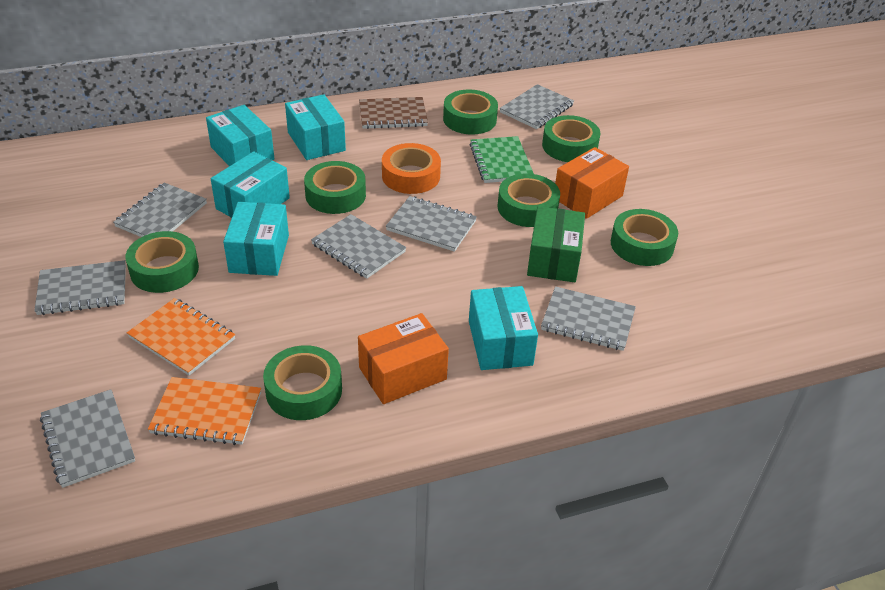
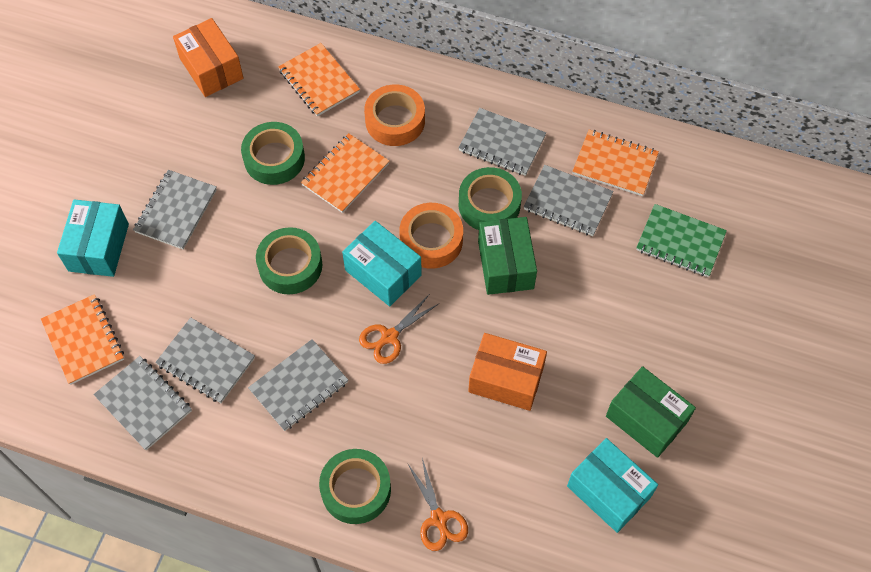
brown notebook: 1 -> 0
green box: 1 -> 2
green tape: 7 -> 4
grey notebook: 7 -> 6
orange notebook: 2 -> 4
orange scissors: 0 -> 2
orange tape: 1 -> 2
turquoise box: 5 -> 3

